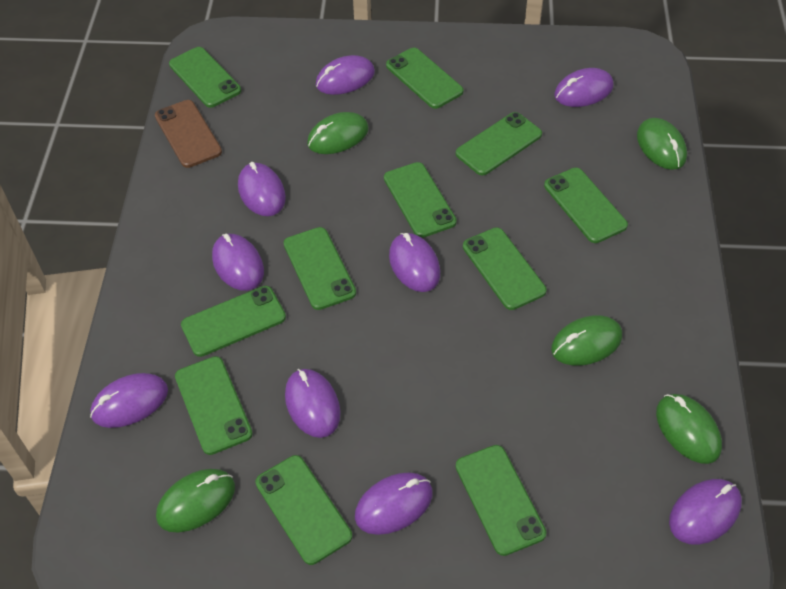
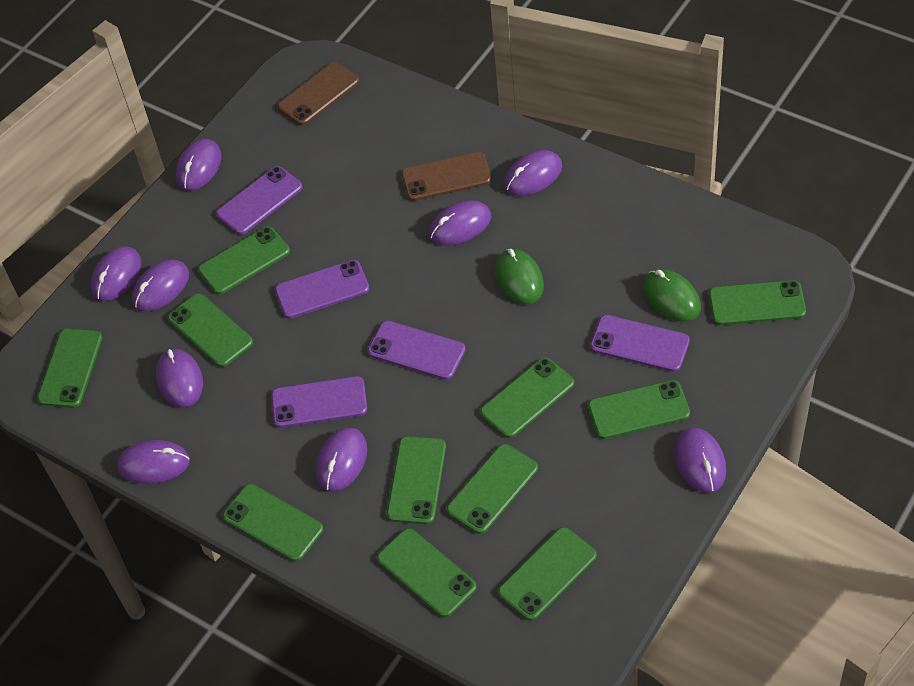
brown phone: 1 -> 2
green mouse: 5 -> 2
purple phone: 0 -> 5

